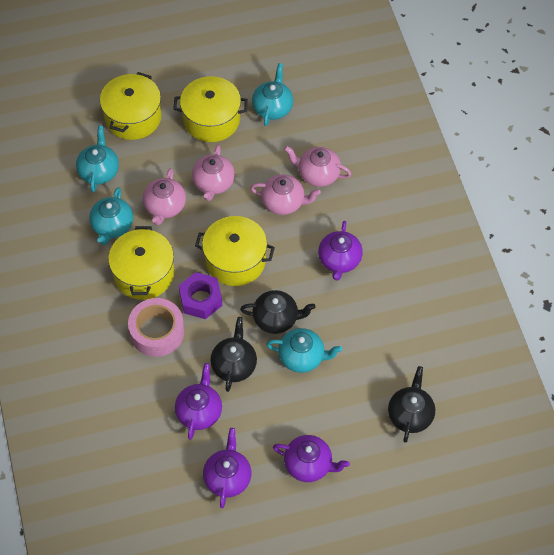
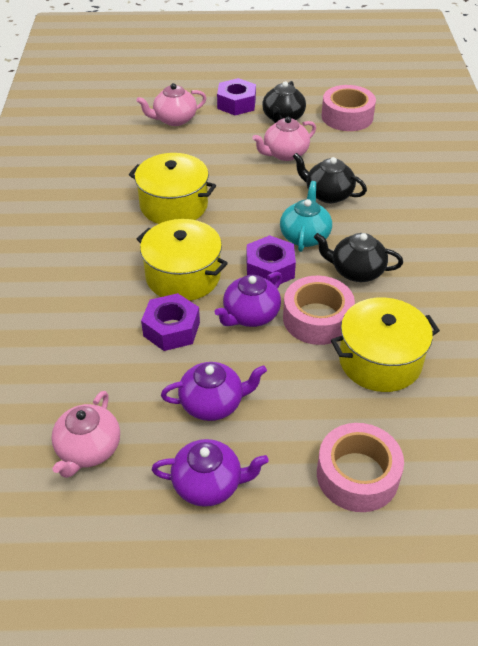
pink tape: 1 -> 3
pink teapot: 4 -> 3
purple nut: 1 -> 3
purple teapot: 4 -> 3
turquoise teapot: 4 -> 1
yellow pot: 4 -> 3

